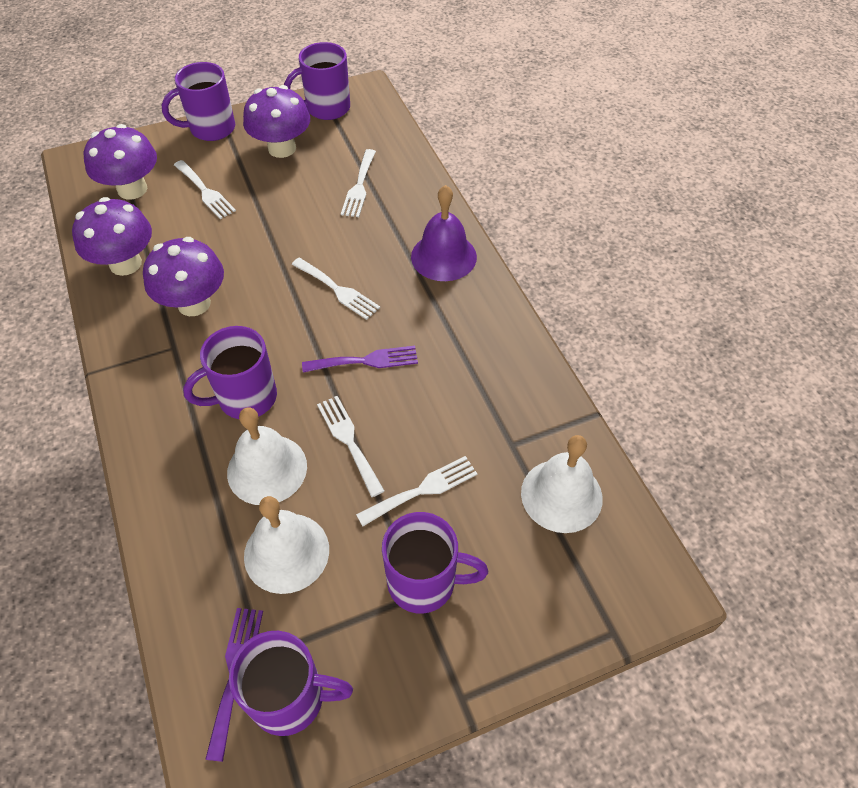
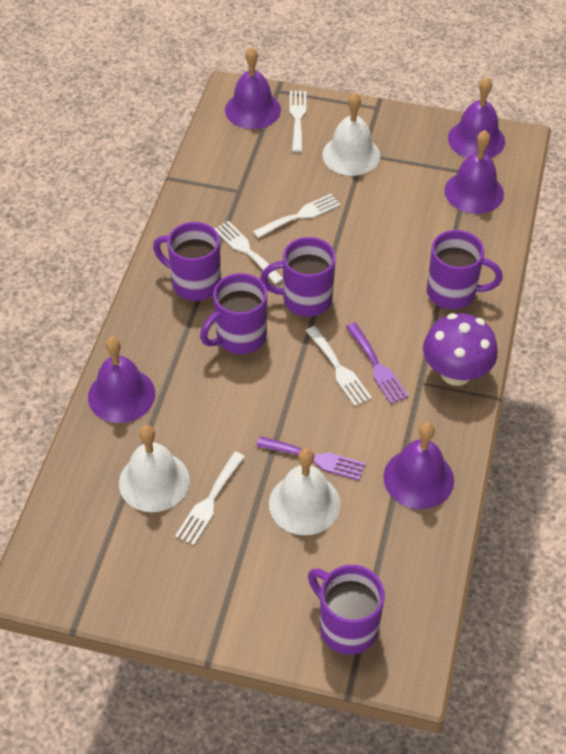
purple bell: 1 -> 5
purple mushroom: 4 -> 1

